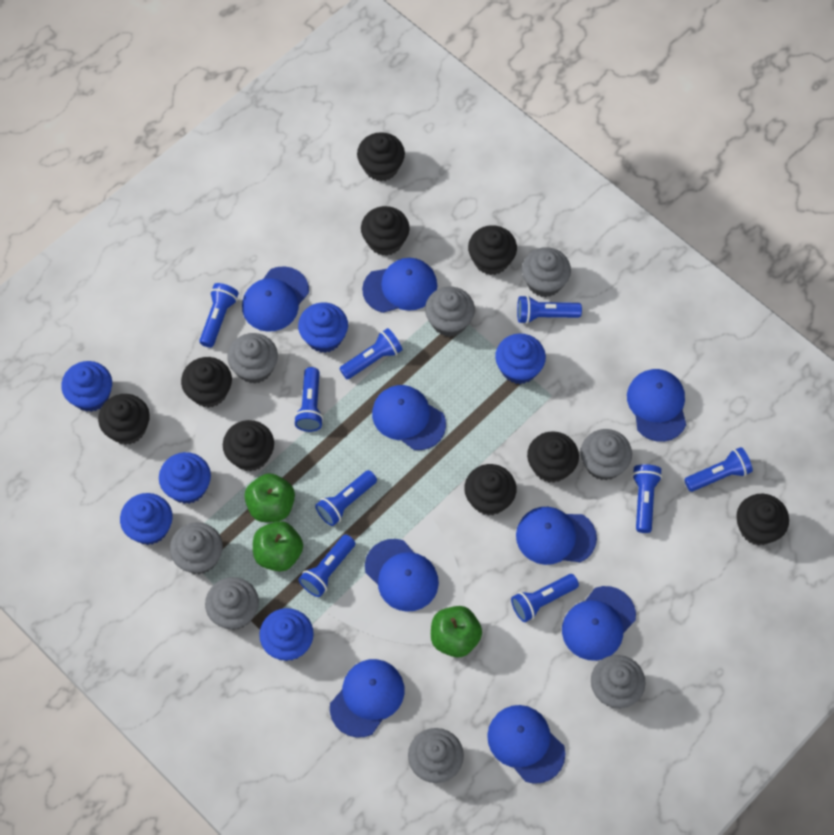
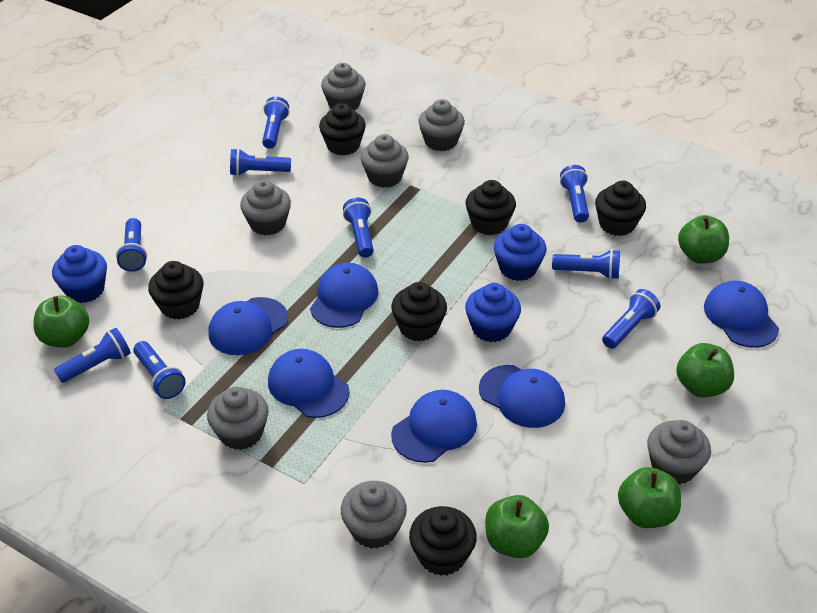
black cupcake: 9 -> 6
blue cap: 9 -> 6
blue cupcake: 6 -> 3
green apple: 3 -> 5
grey cupcake: 8 -> 7

